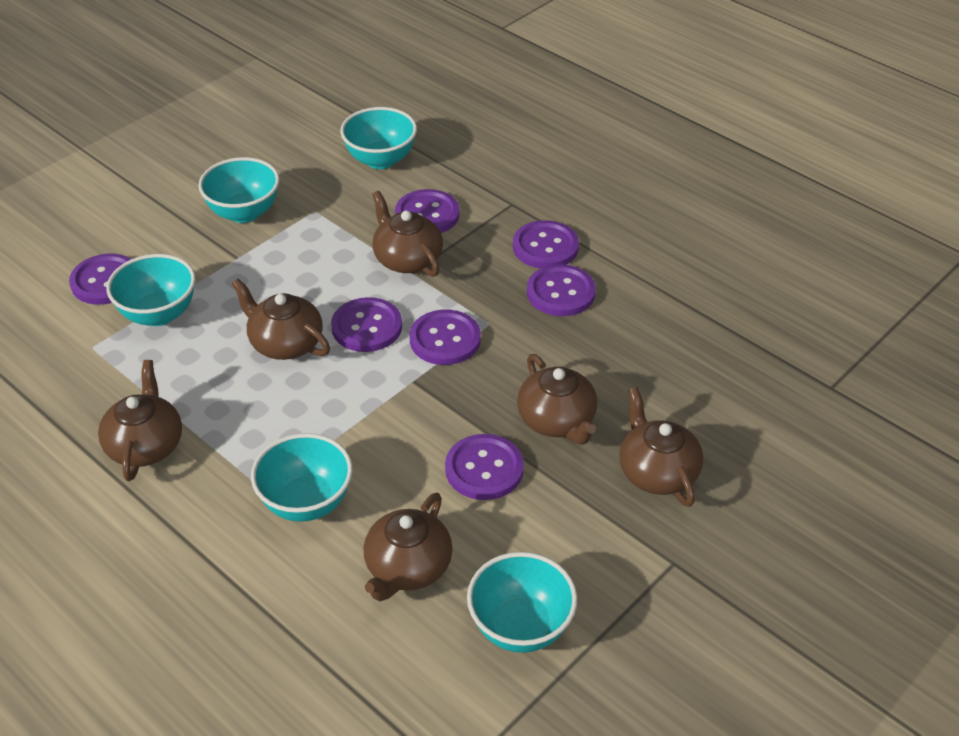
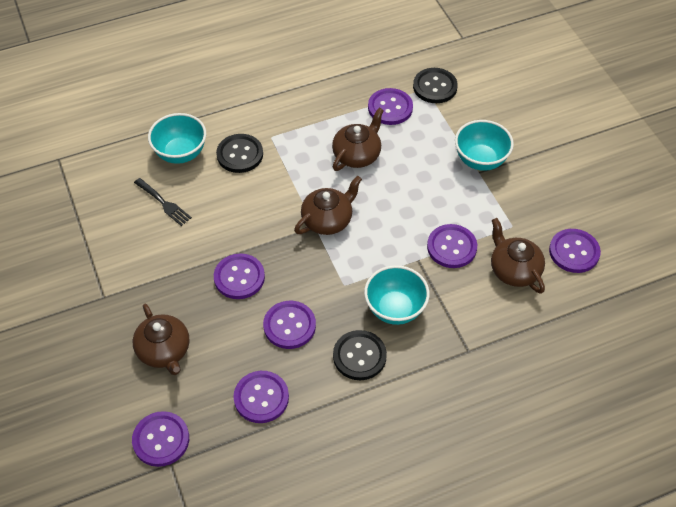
black button: 0 -> 3
black fork: 0 -> 1
brown teapot: 6 -> 4
turquoise bowl: 5 -> 3

